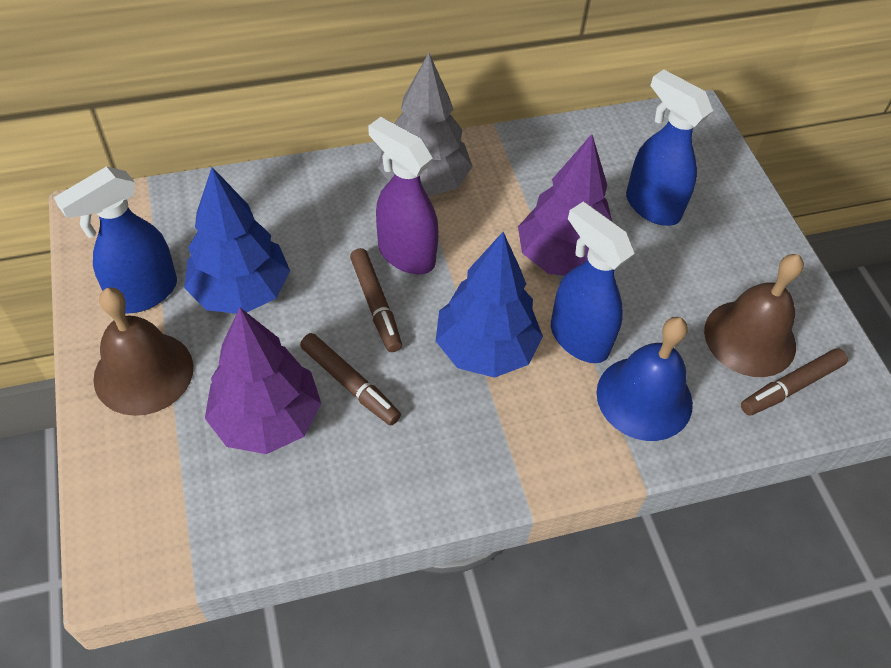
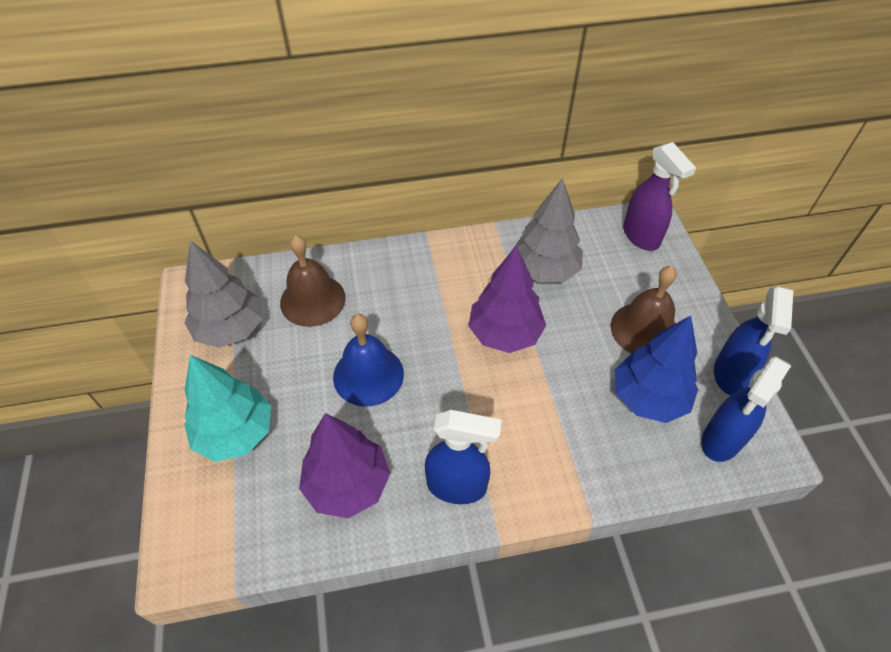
blue tree: 2 -> 1
brown marker: 3 -> 0
grey tree: 1 -> 2
turquoise tree: 0 -> 1

